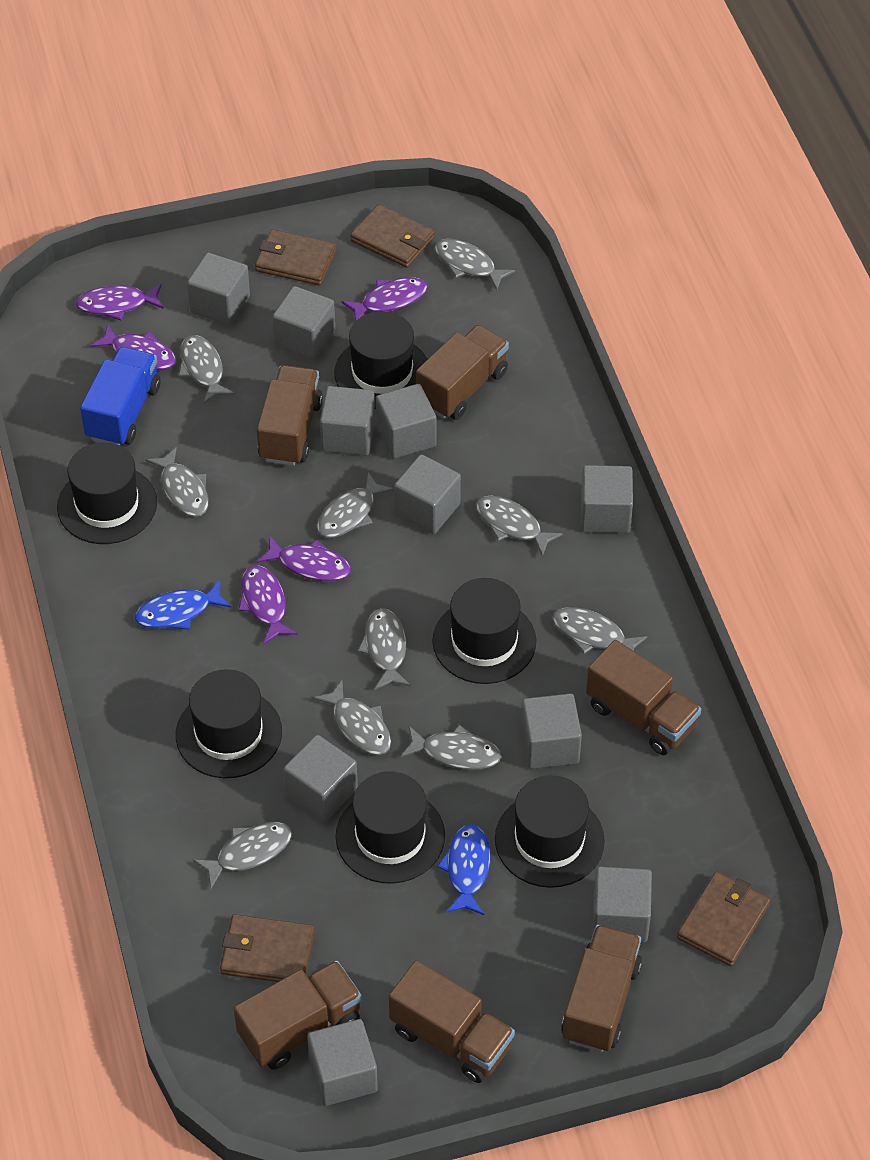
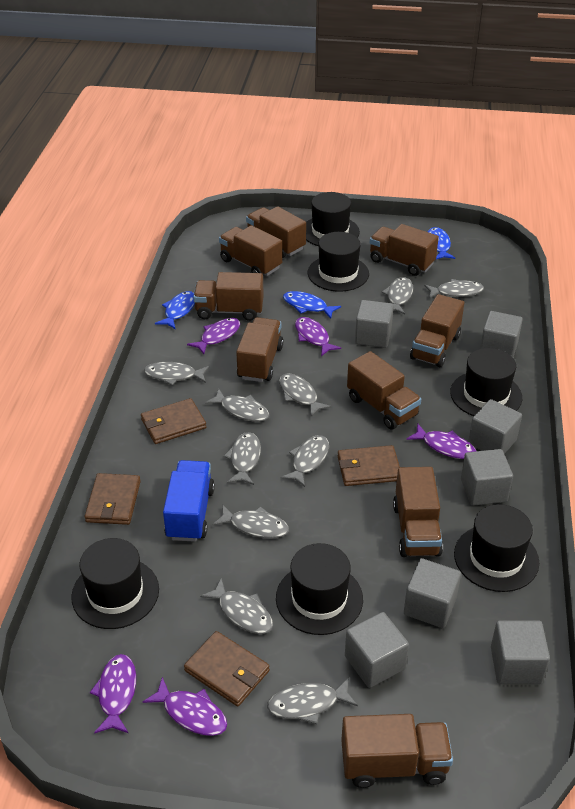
blue fish: 2 -> 3
brown truck: 6 -> 9
grey cube: 10 -> 7

